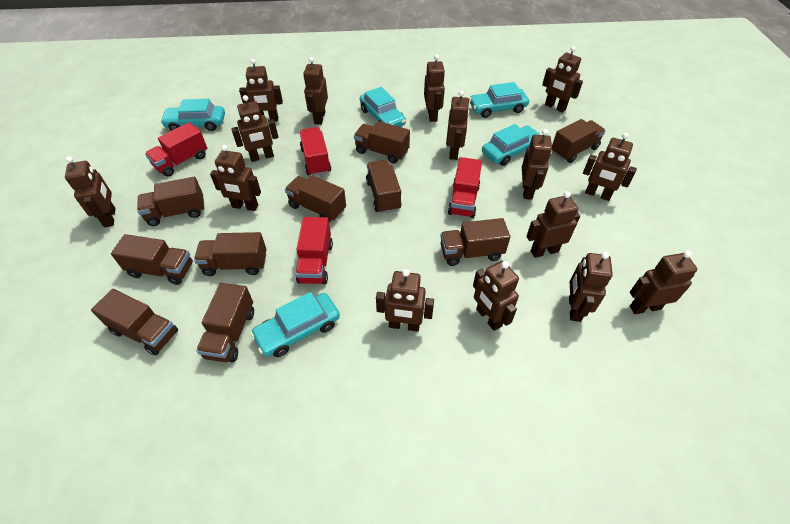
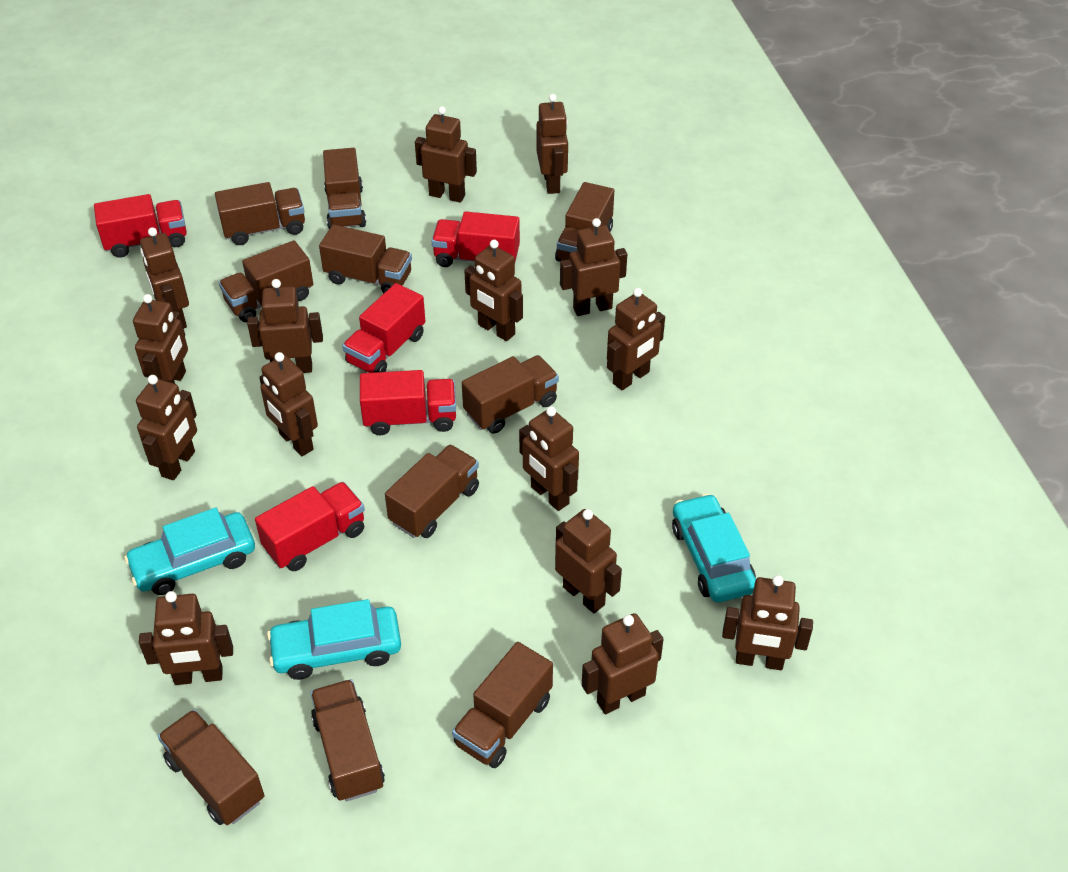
red truck: 4 -> 5
turquoise car: 5 -> 3

